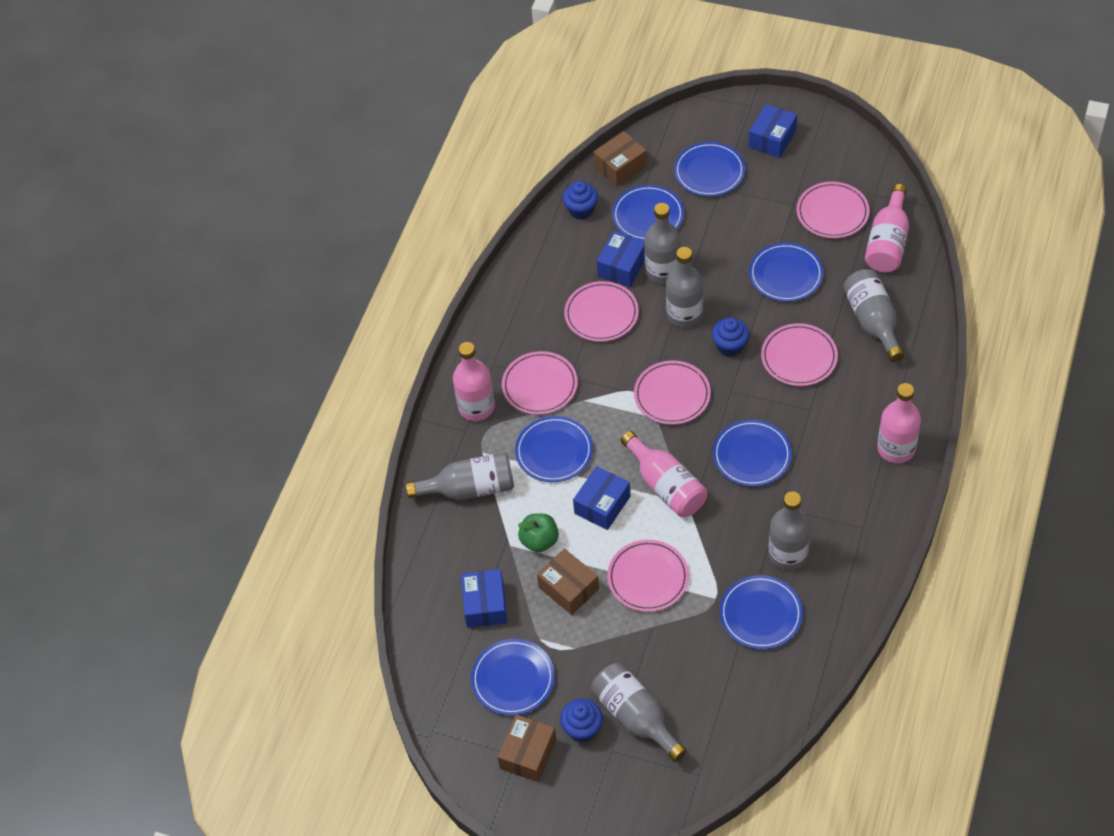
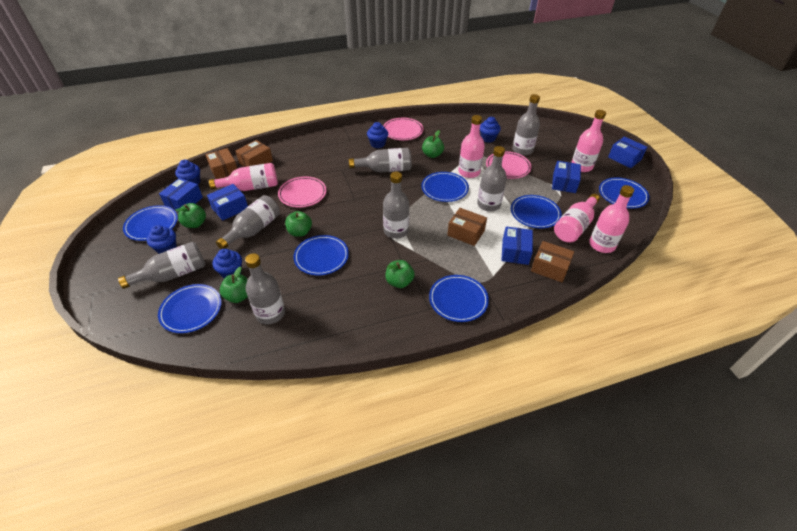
blue box: 4 -> 5
blue cupcake: 3 -> 5
brown box: 3 -> 4
green apple: 1 -> 5
grey bottle: 6 -> 7
pink bottle: 4 -> 5
pink plate: 6 -> 3

